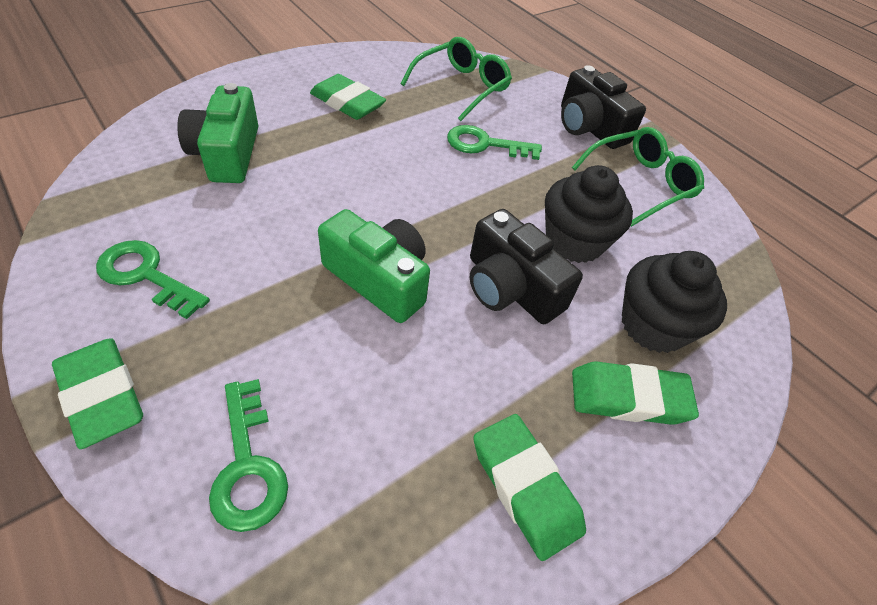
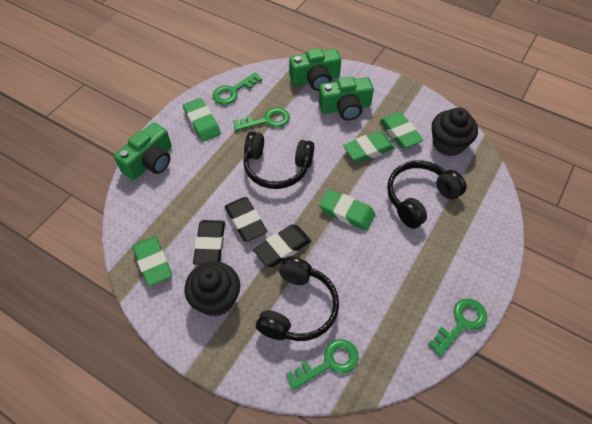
black camera: 2 -> 0
black eraser: 0 -> 3
black headphones: 0 -> 3
green camera: 2 -> 3
green eraser: 4 -> 5
green glasses: 2 -> 0
green key: 3 -> 4

